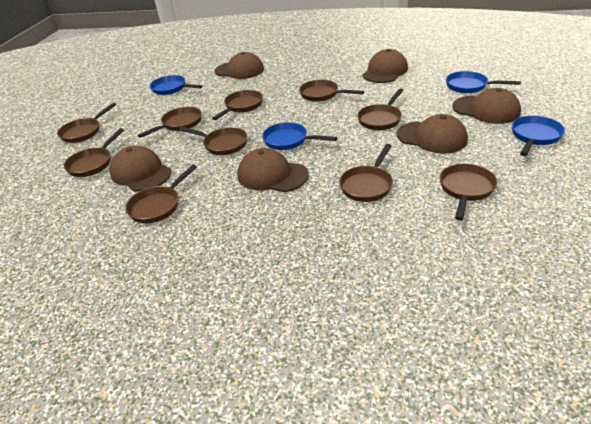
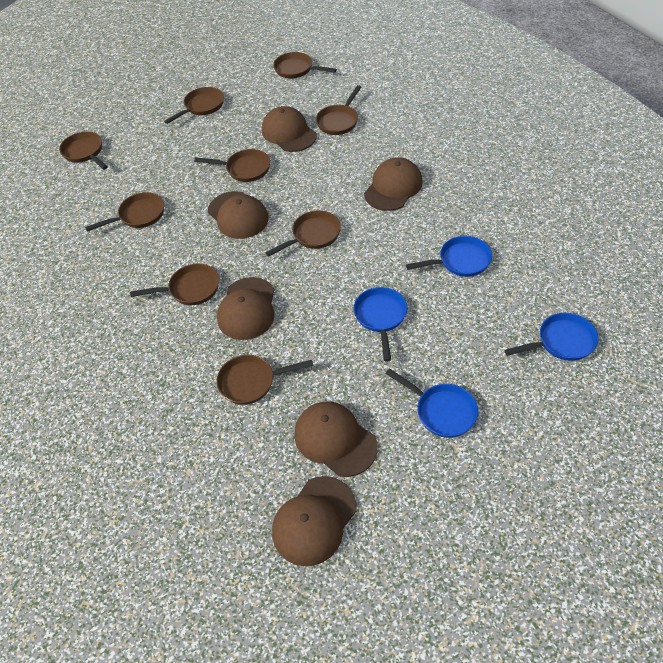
brown pan: 10 -> 9

